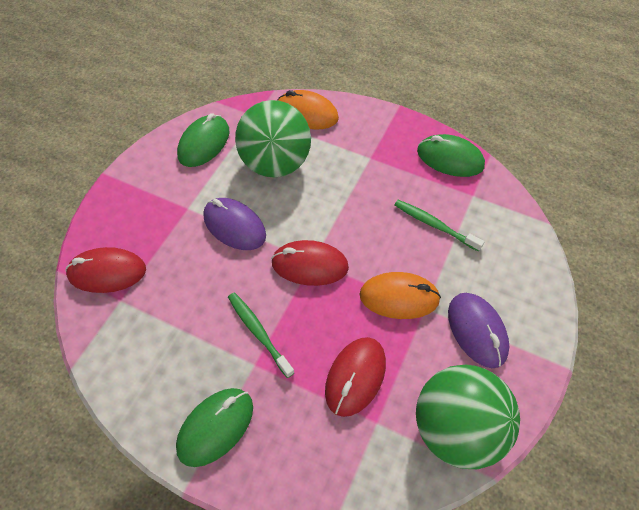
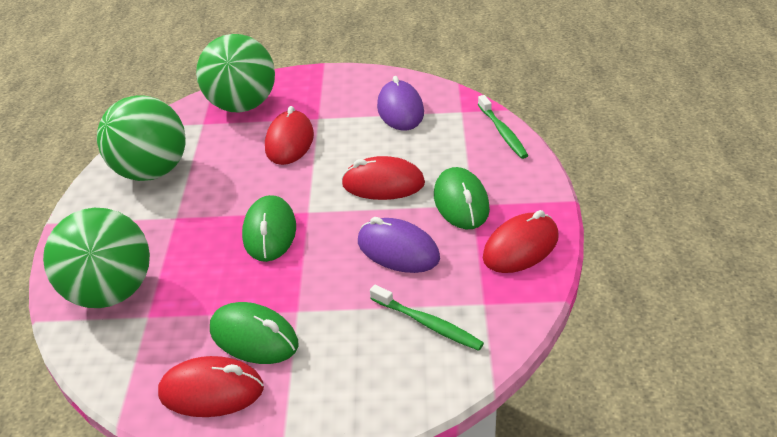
green ball: 2 -> 3
orange mouse: 2 -> 0
red mouse: 3 -> 4

